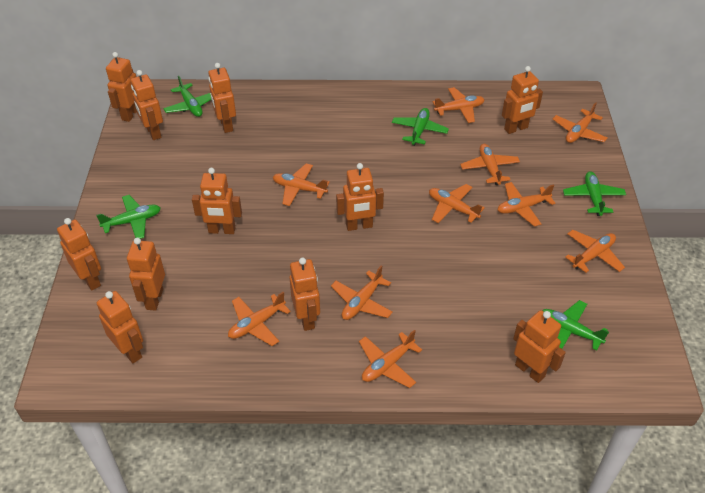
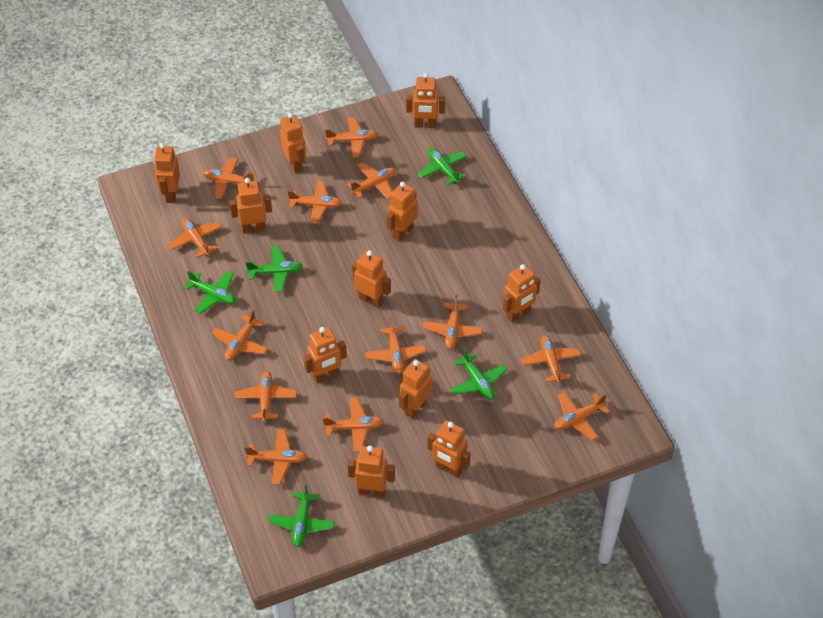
orange plane: 10 -> 13

